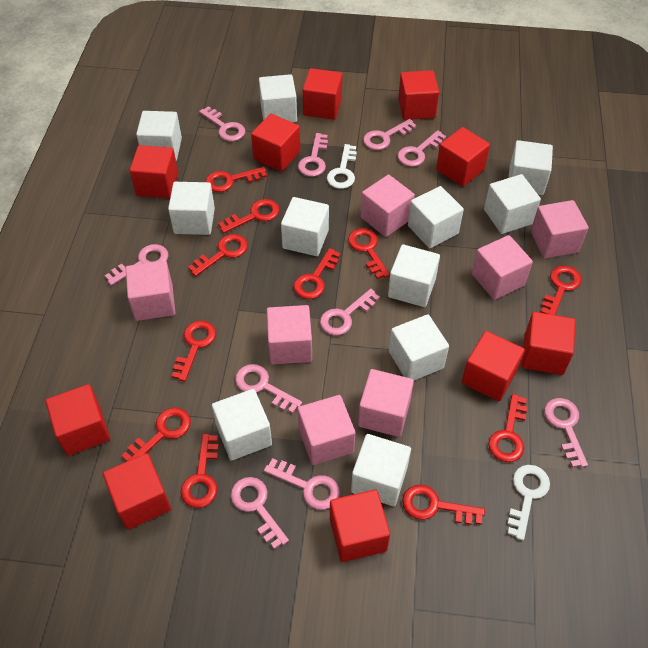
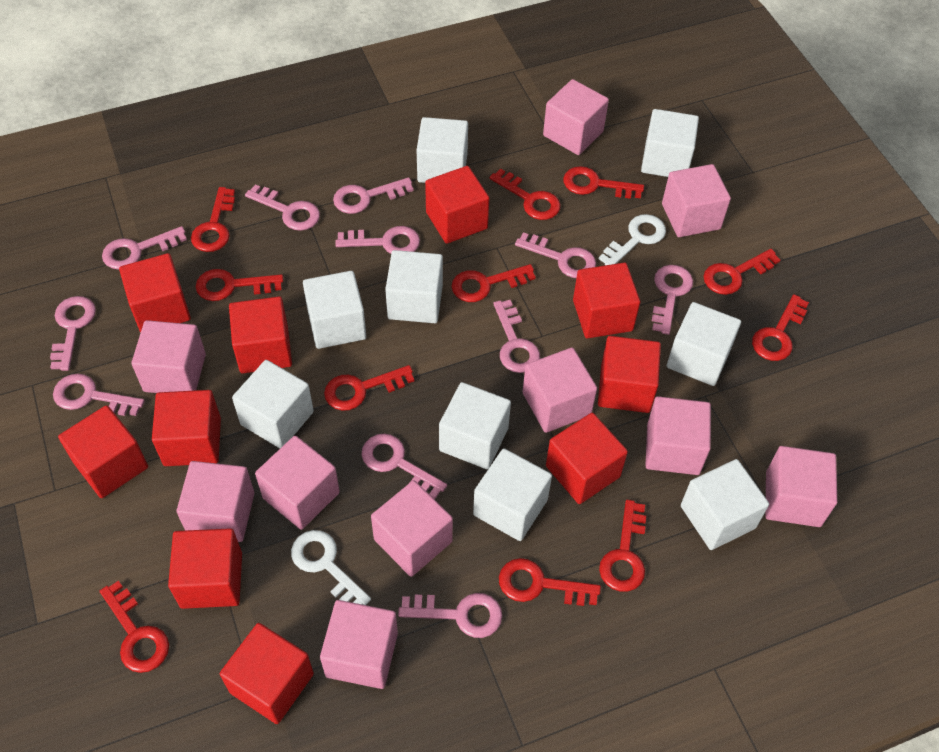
pink cube: 7 -> 10
pink key: 10 -> 11
white cube: 11 -> 9

